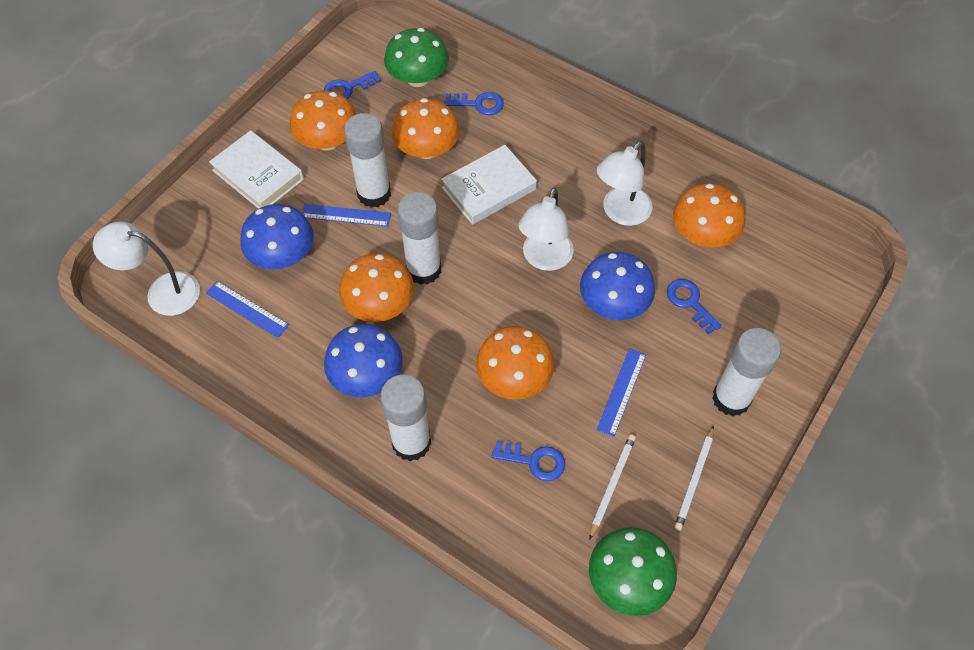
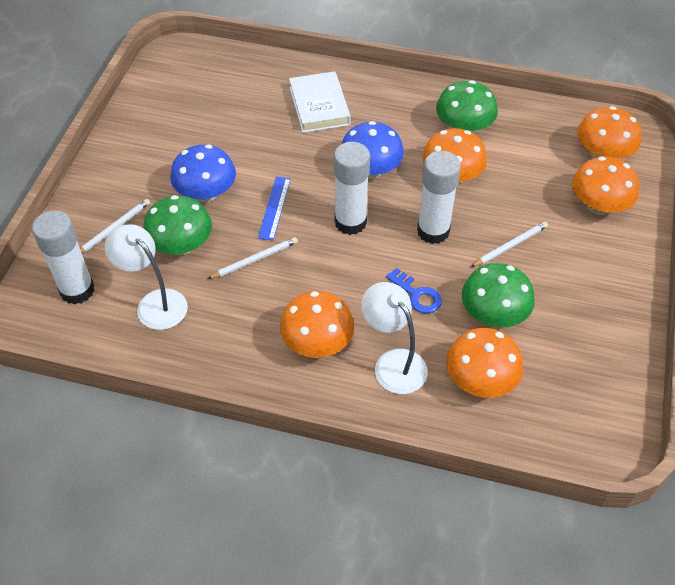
blue key: 4 -> 1
blue mushroom: 3 -> 2
blue ruler: 3 -> 1
green mushroom: 2 -> 3
white book: 2 -> 1
white glue stick: 4 -> 3
white lamp: 3 -> 2
white pencil: 2 -> 3

